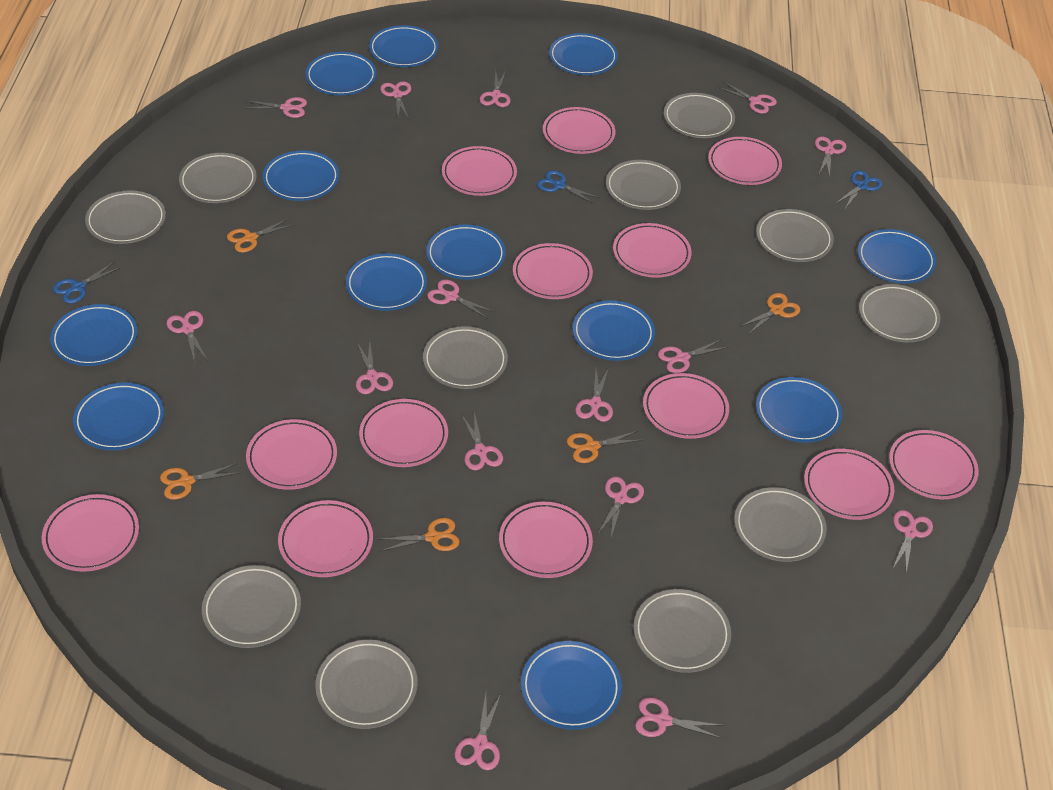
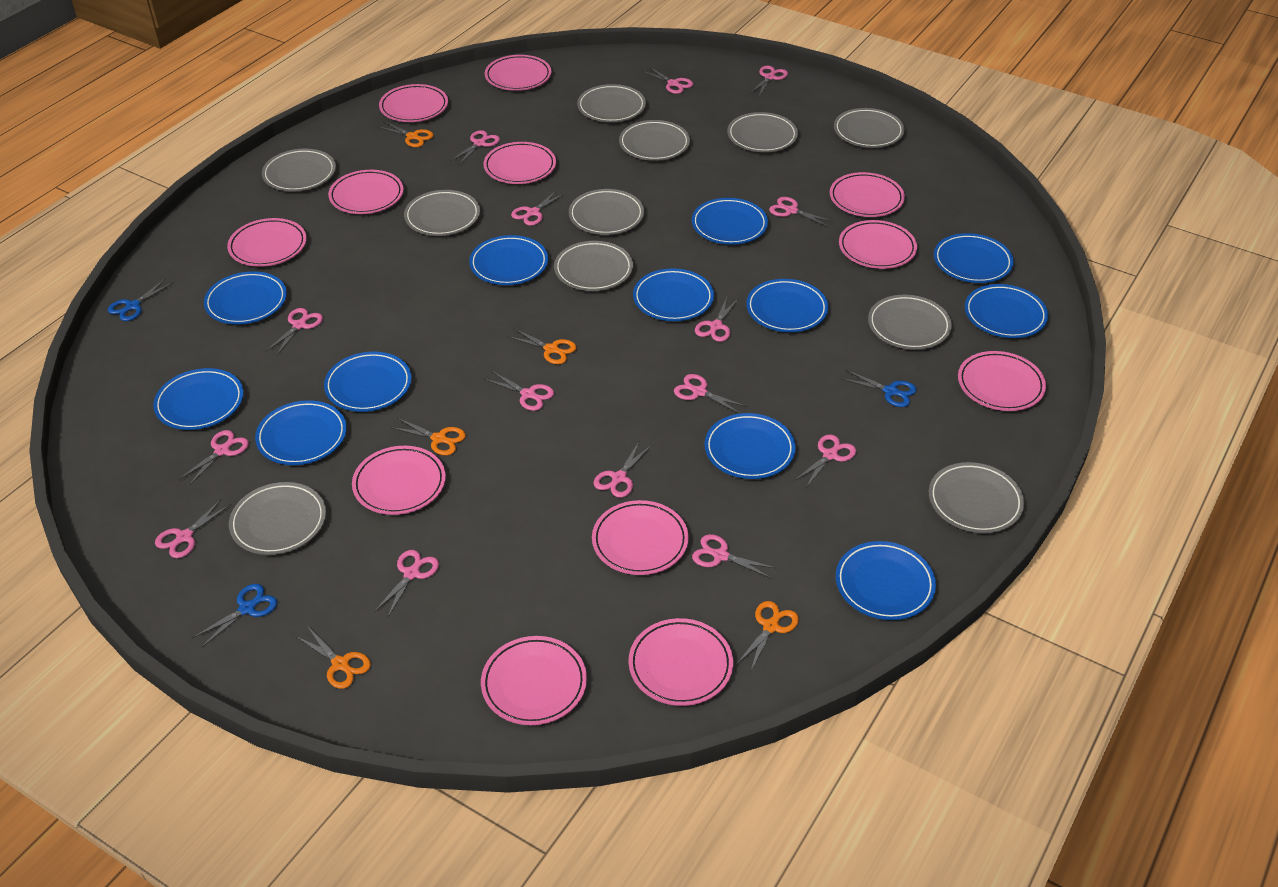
pink plate: 13 -> 12

